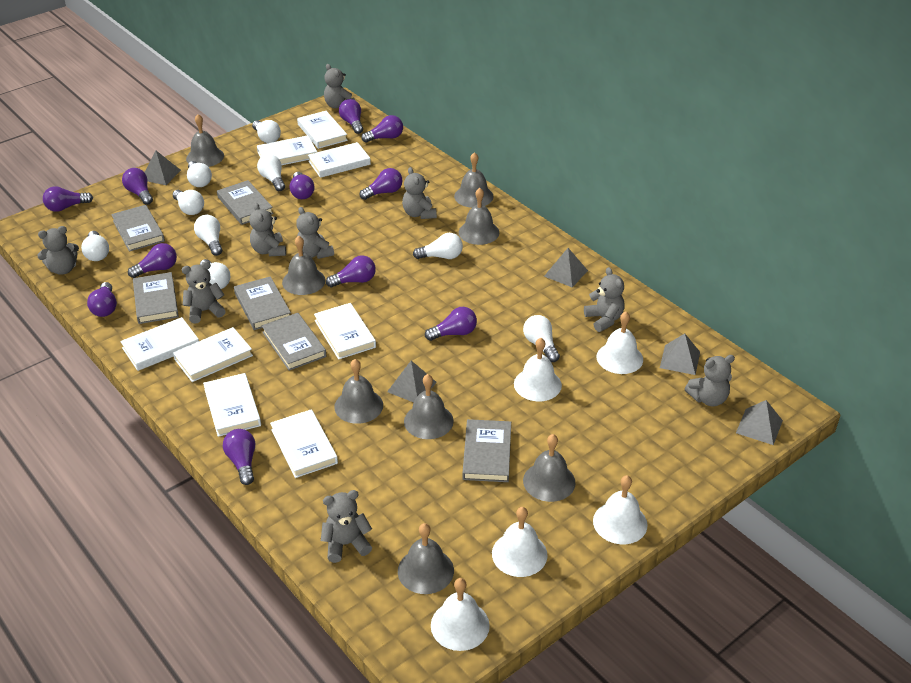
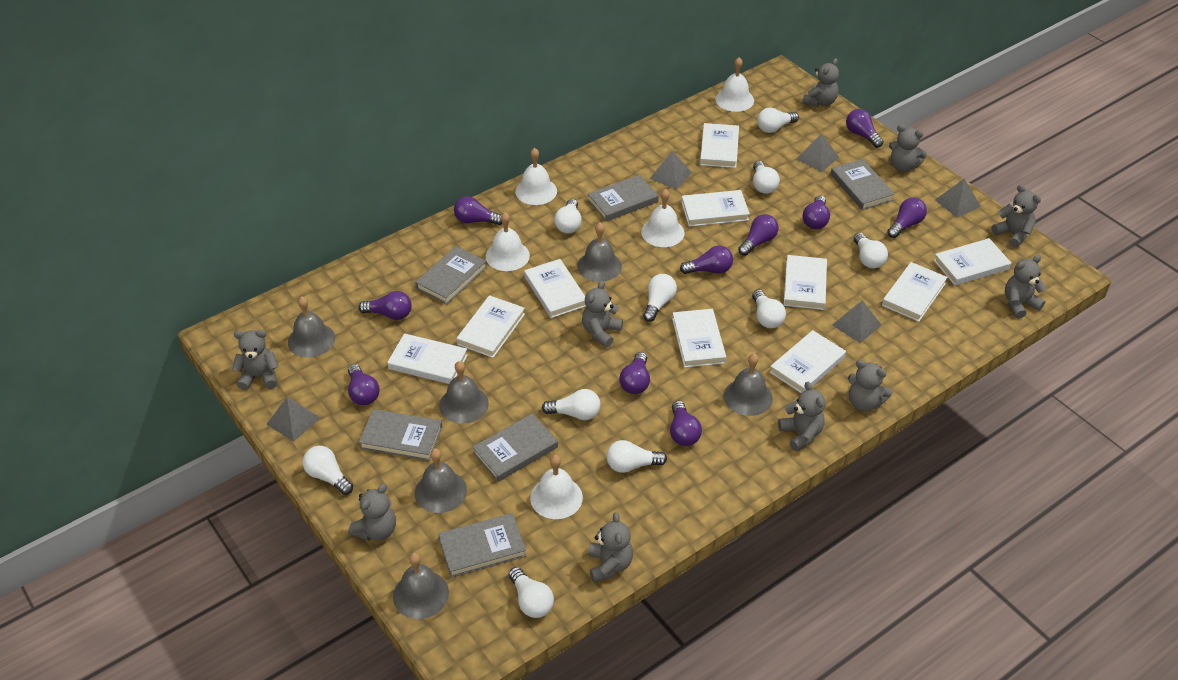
grey bell: 8 -> 6
grey teddy bear: 9 -> 10
purple light bulb: 11 -> 10
white book: 8 -> 10
white light bulb: 9 -> 10

